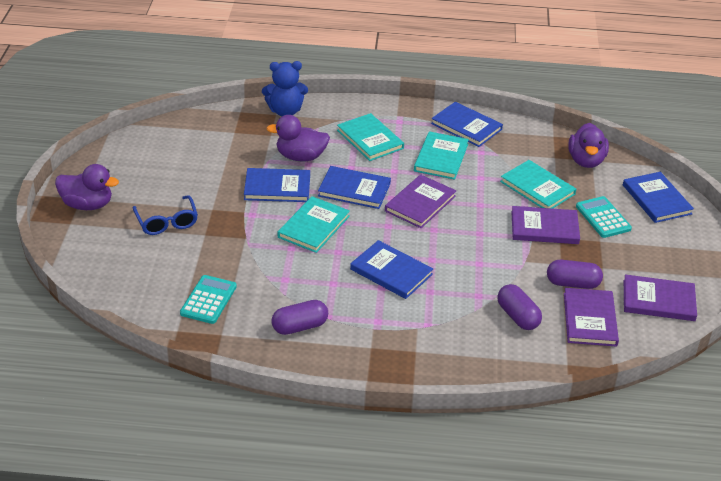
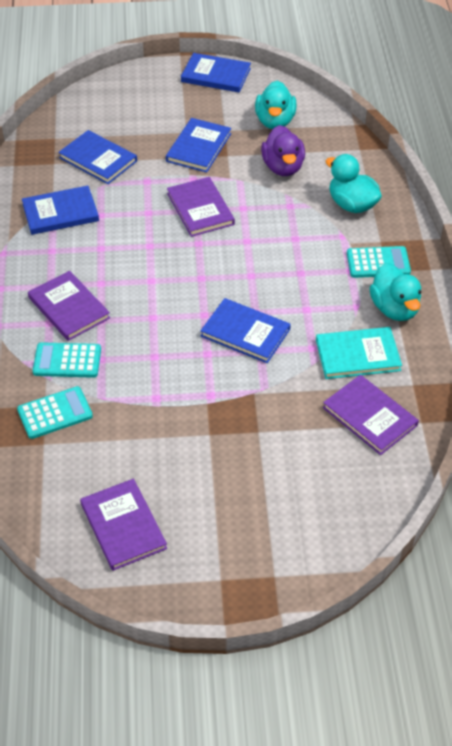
blue glasses: 1 -> 0
blue teddy bear: 1 -> 0
purple capsule: 3 -> 0
purple duck: 3 -> 1
turquoise book: 4 -> 1
turquoise calculator: 2 -> 3
turquoise duck: 0 -> 3

